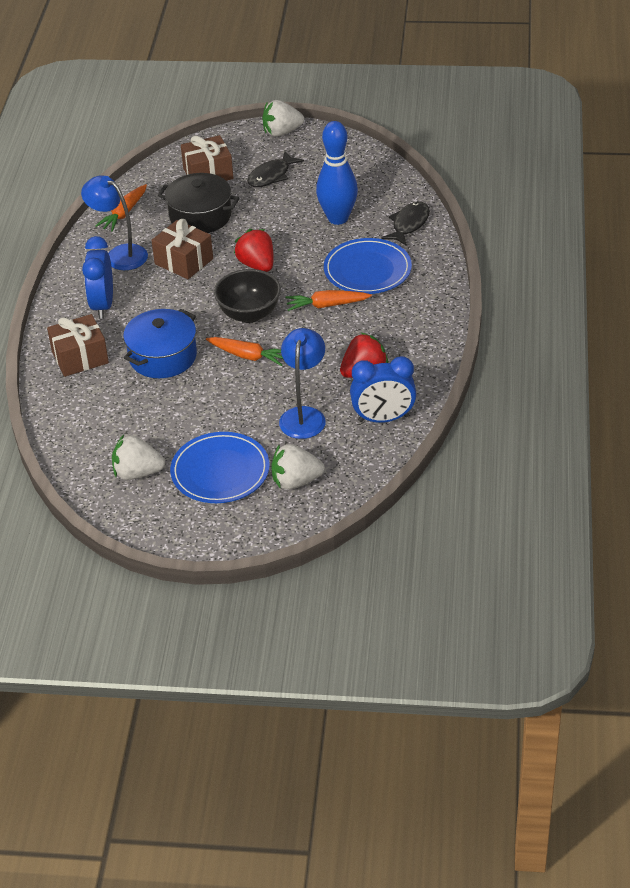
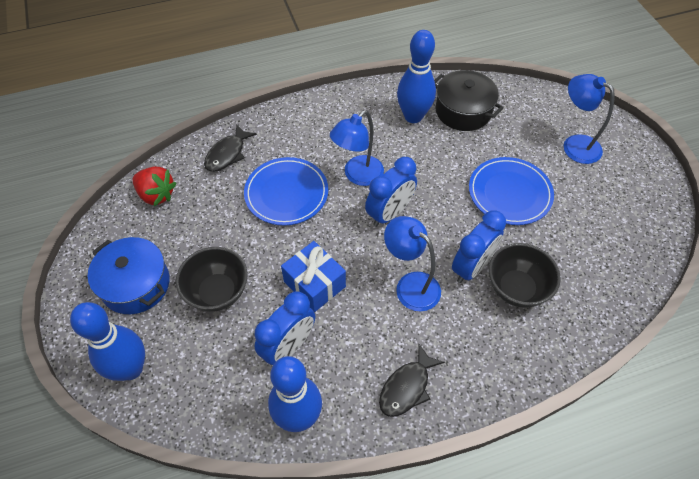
black bowl: 1 -> 2
blue bowling pin: 1 -> 3
blue clock: 2 -> 3
blue gift: 0 -> 1
blue lamp: 2 -> 3
brown gift: 3 -> 0
orange carrot: 3 -> 0
red strawberry: 2 -> 1
white strawberry: 3 -> 0

